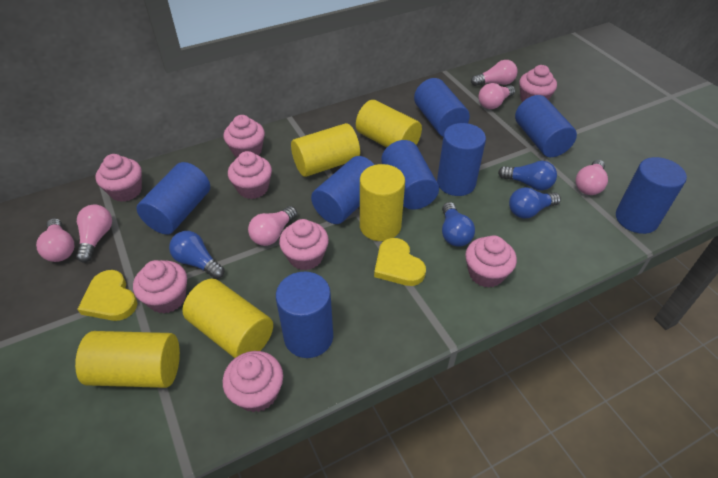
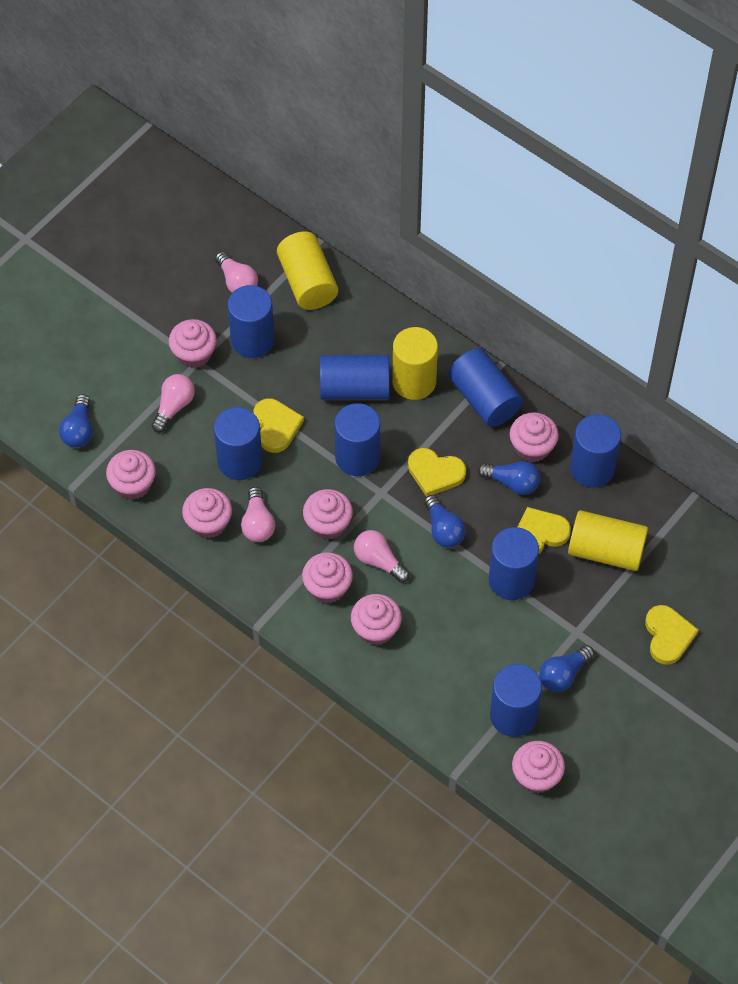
pink light bulb: 6 -> 4
yellow cylinder: 5 -> 3
yellow heart: 2 -> 4

